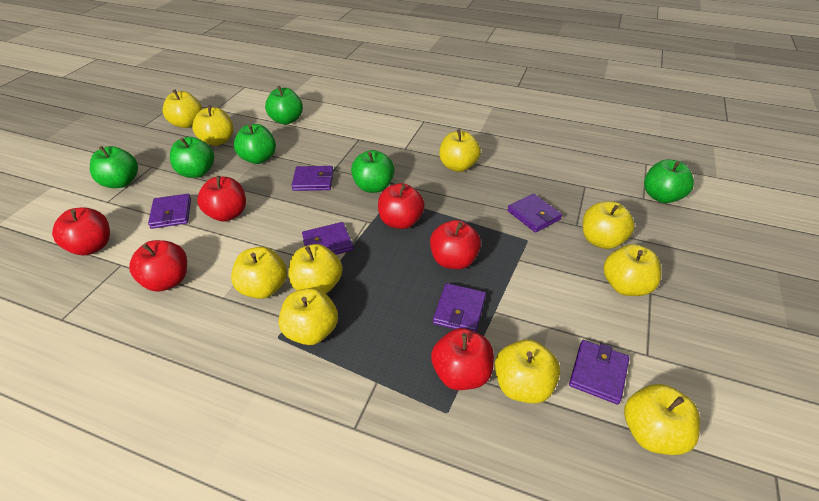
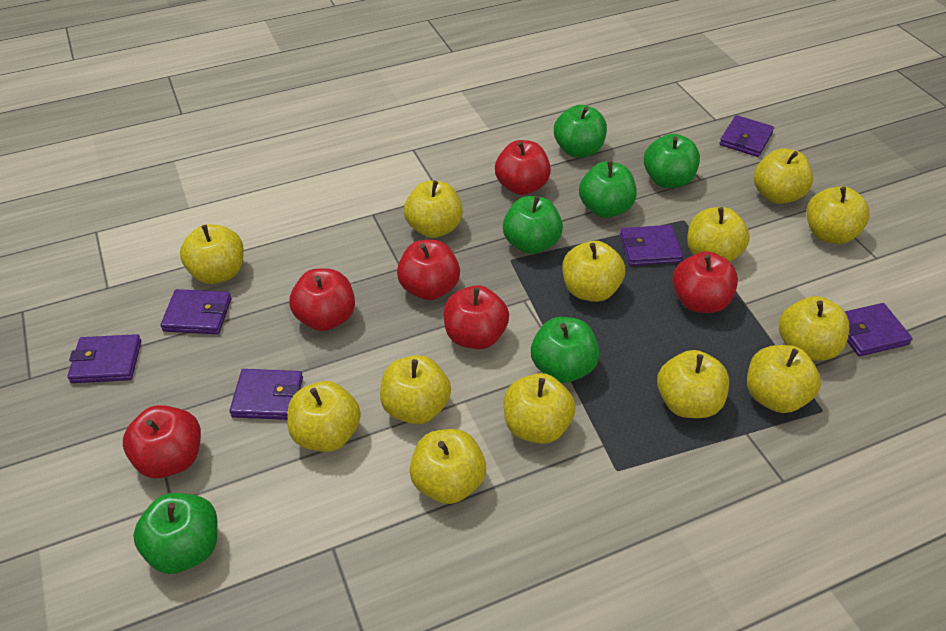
yellow apple: 10 -> 13

